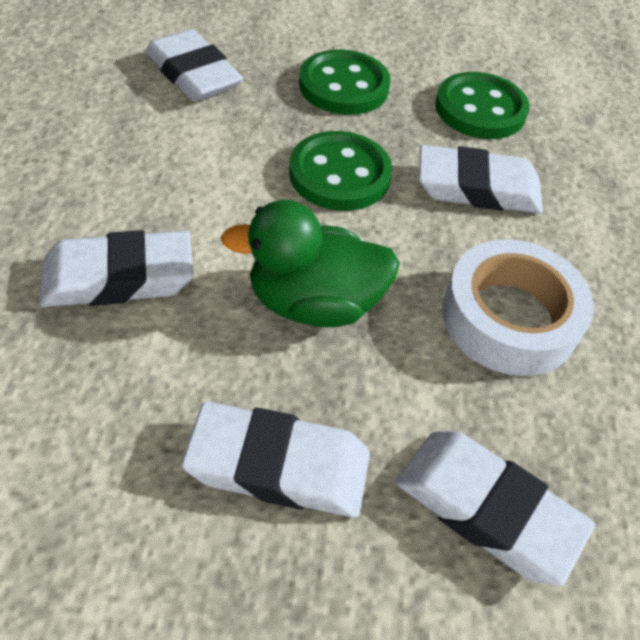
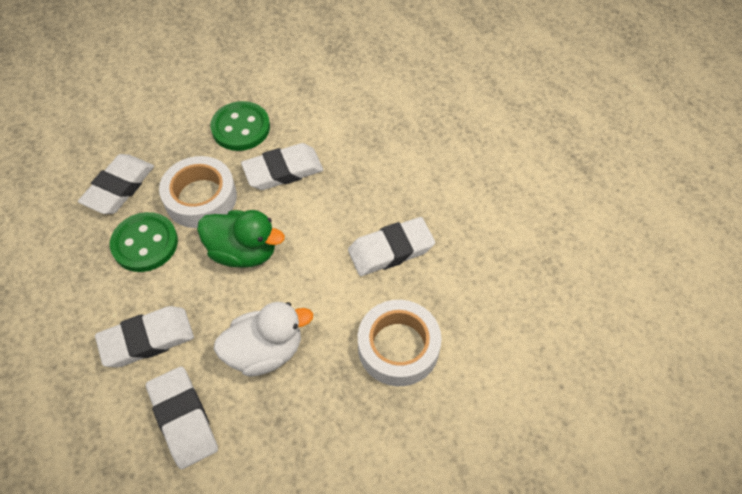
green button: 3 -> 2
white duck: 0 -> 1
white tape: 1 -> 2

